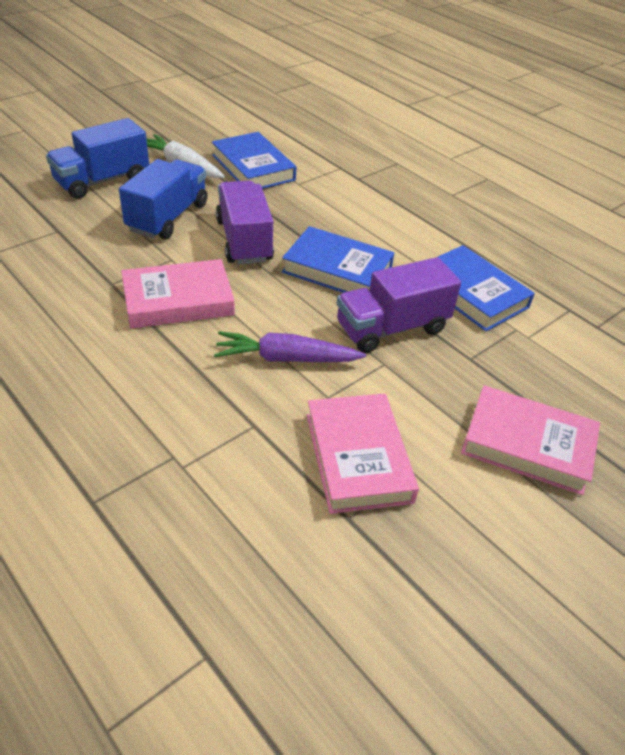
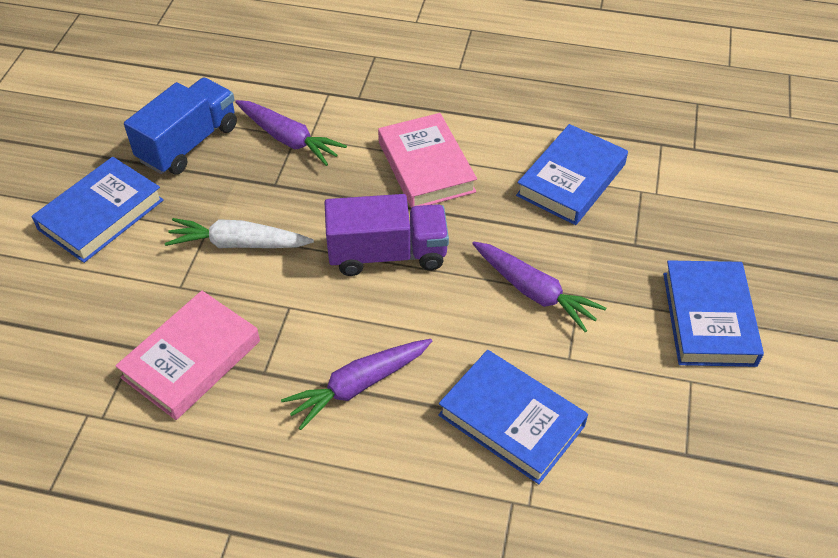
blue book: 3 -> 4
blue truck: 2 -> 1
pink book: 3 -> 2
purple carrot: 1 -> 3
purple truck: 2 -> 1

